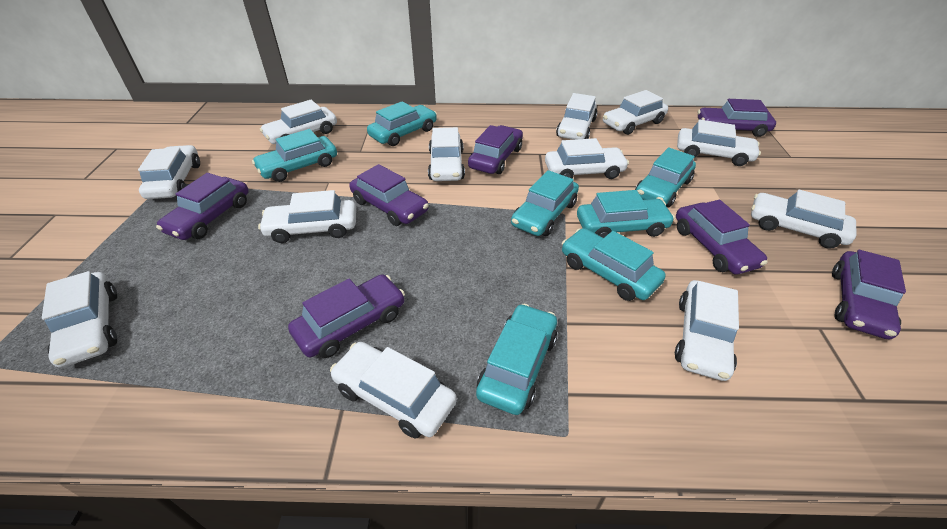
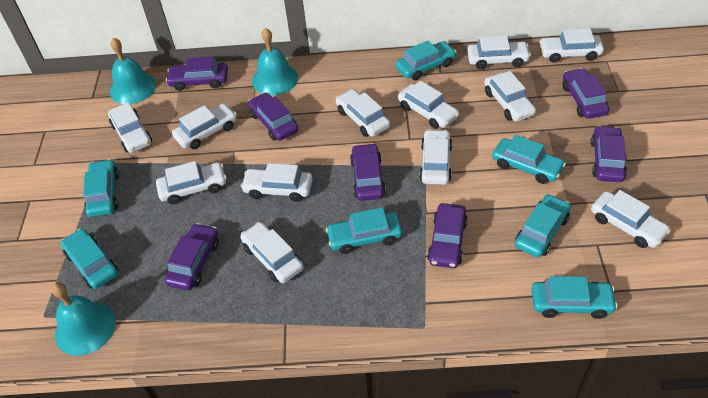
turquoise bell: 0 -> 3

